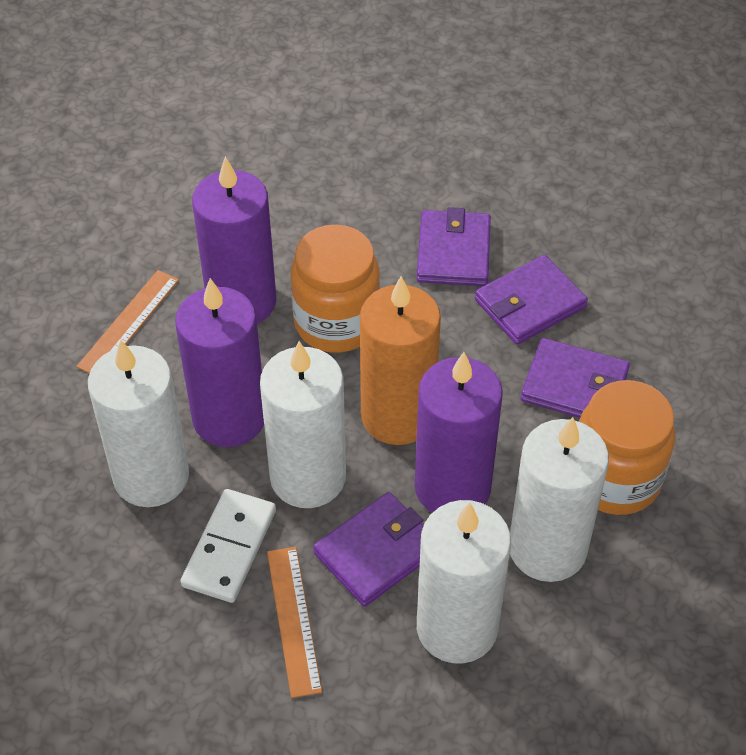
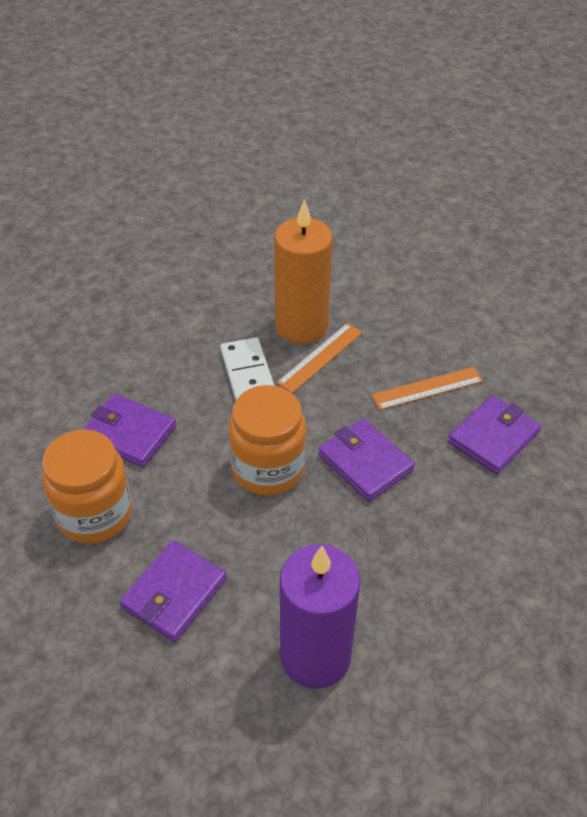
purple candle: 3 -> 1
white candle: 4 -> 0

